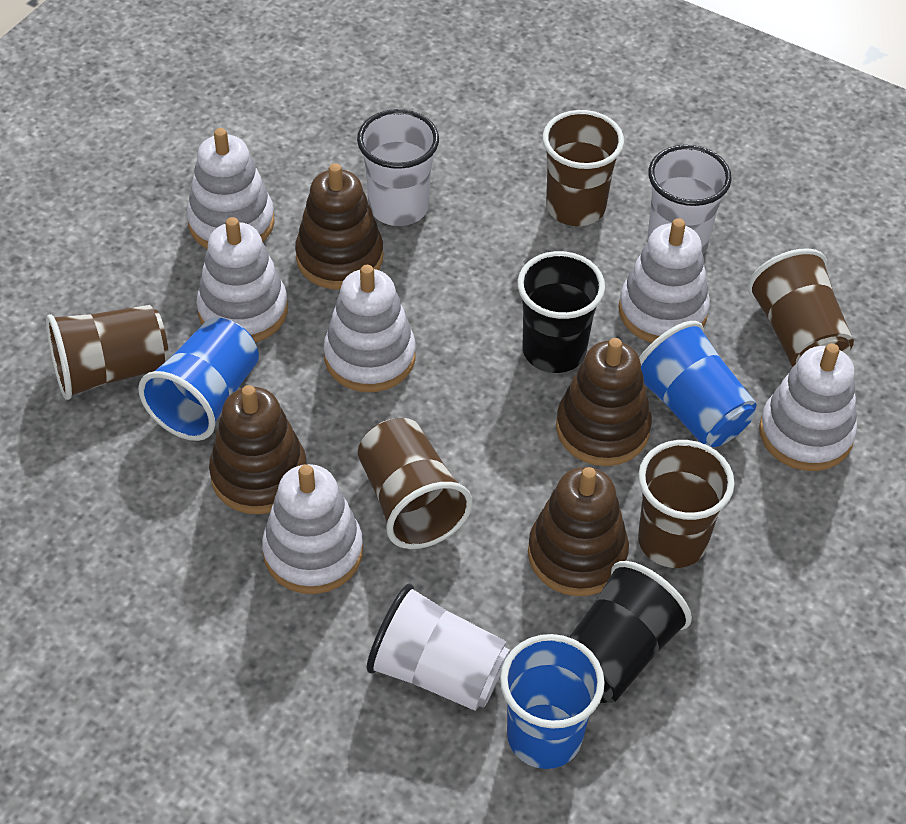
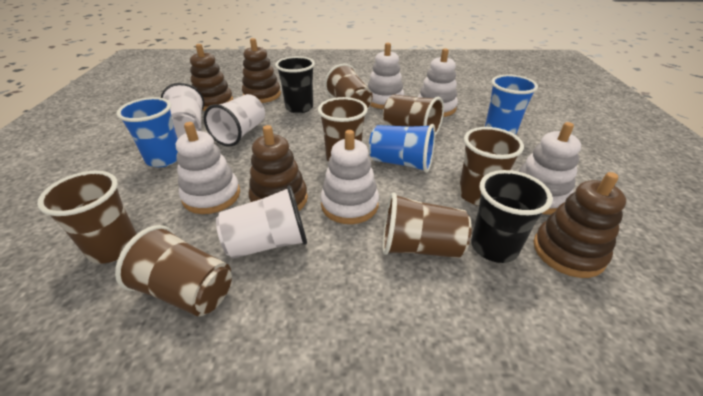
brown cup: 5 -> 7
white stacking toy: 6 -> 5

